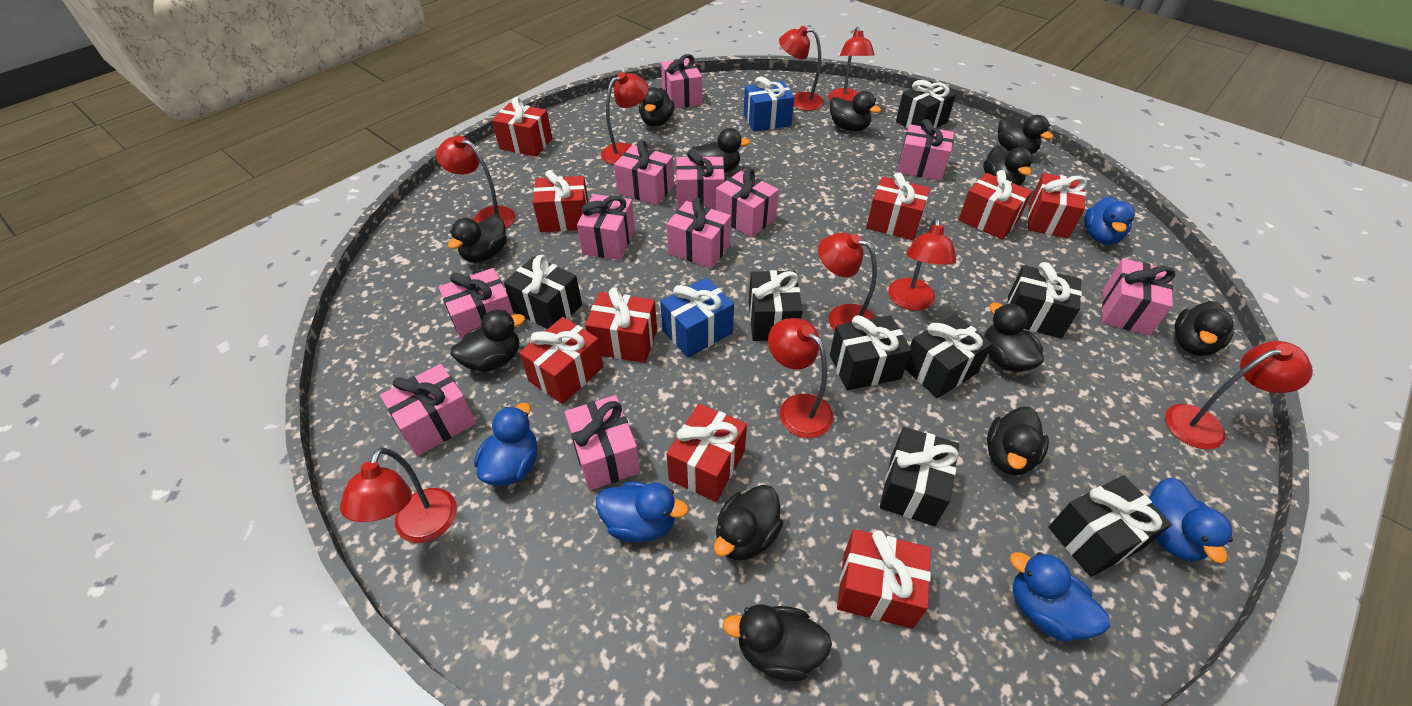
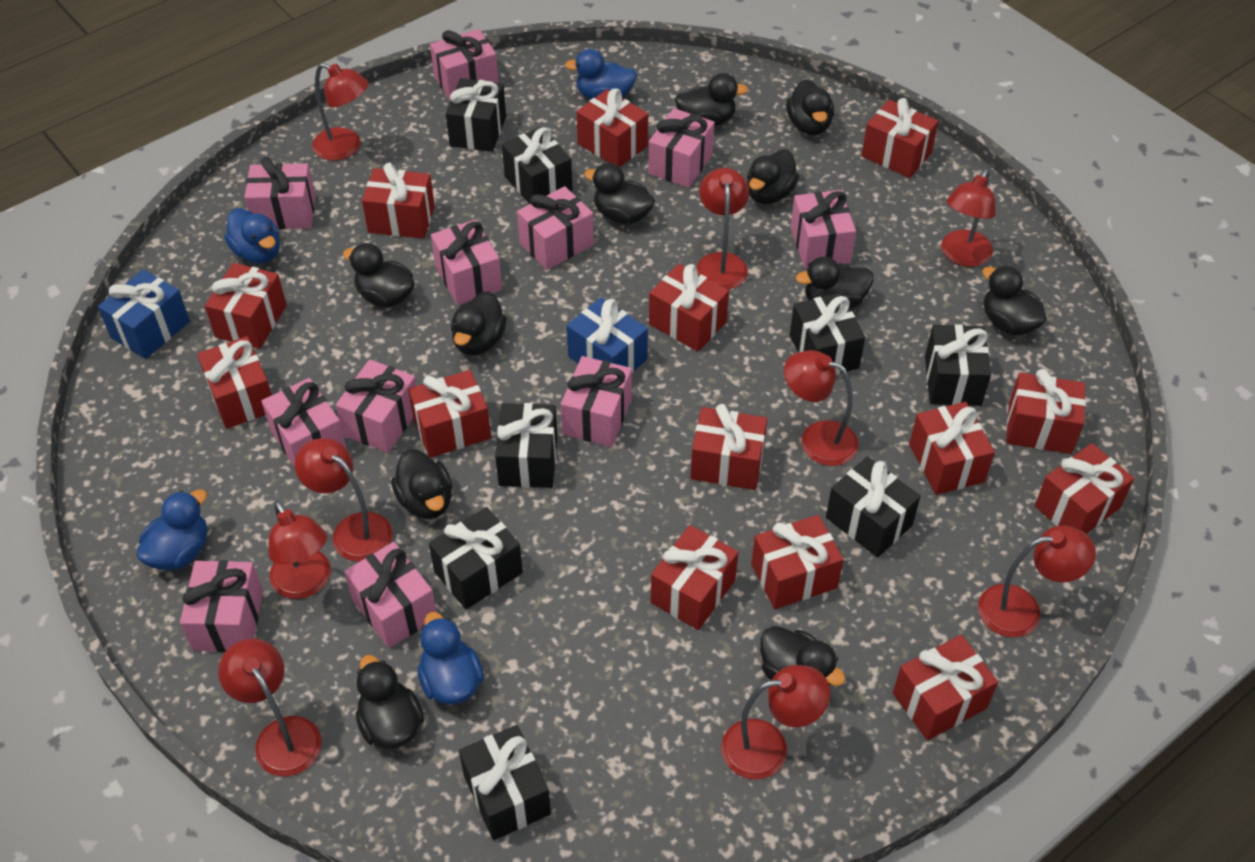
black duck: 12 -> 11
blue duck: 5 -> 4
red gift: 9 -> 14

